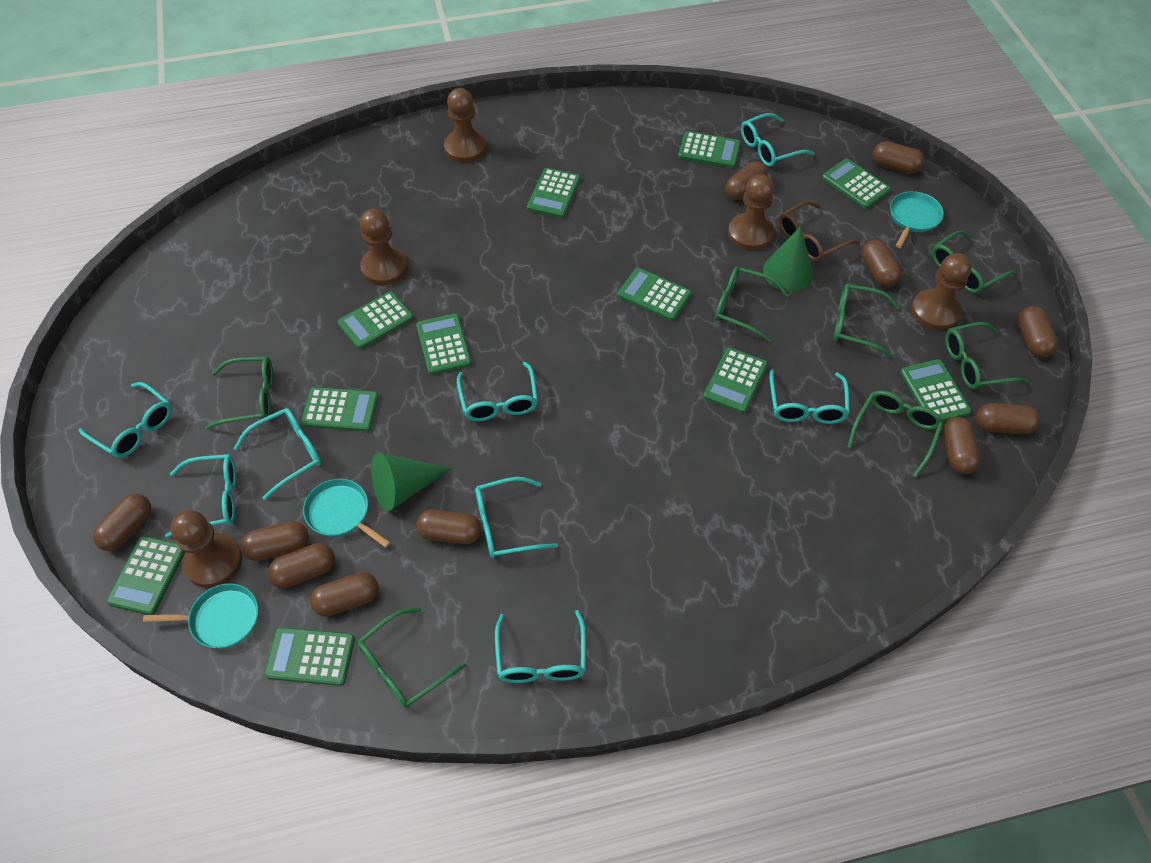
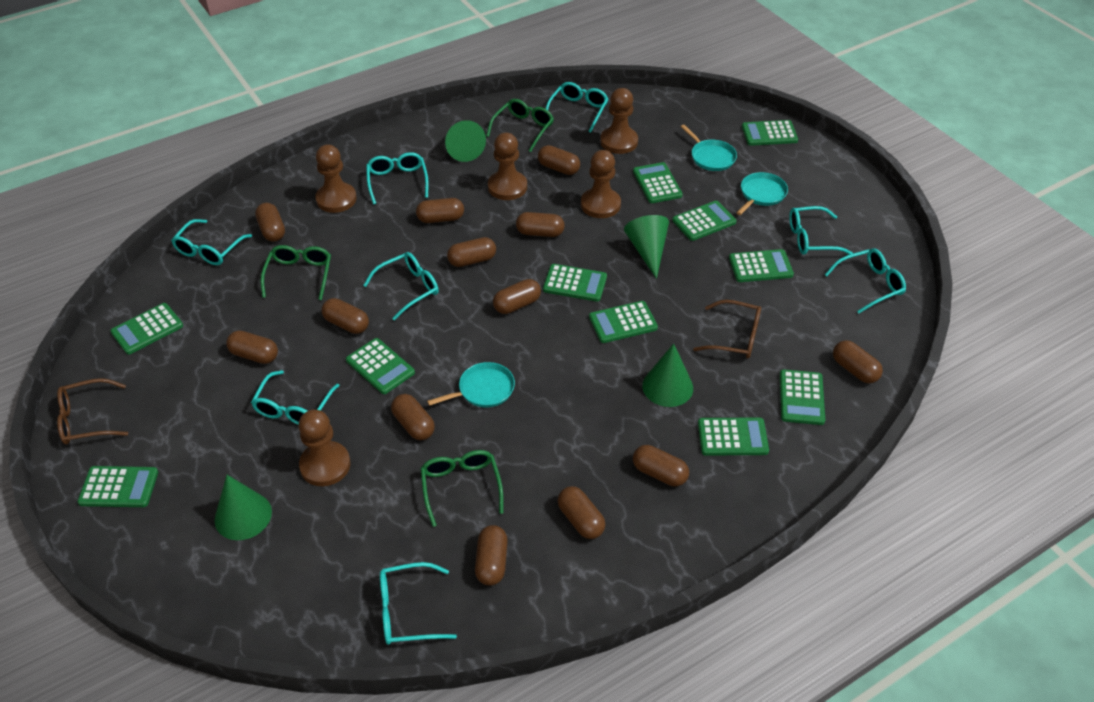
brown capsule: 11 -> 13
brown glasses: 1 -> 2
green cone: 2 -> 4
green glasses: 7 -> 3

